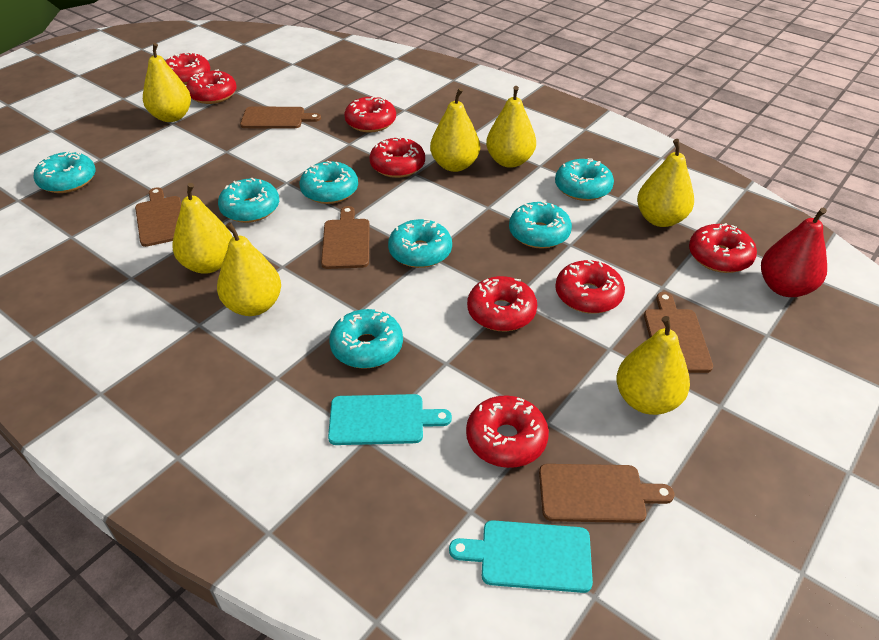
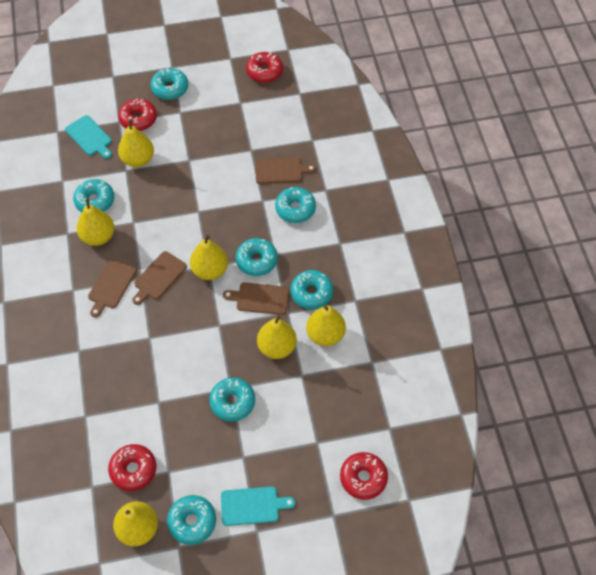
brown cutting board: 5 -> 4
red donut: 8 -> 4
red pear: 1 -> 0
yellow pear: 7 -> 6

